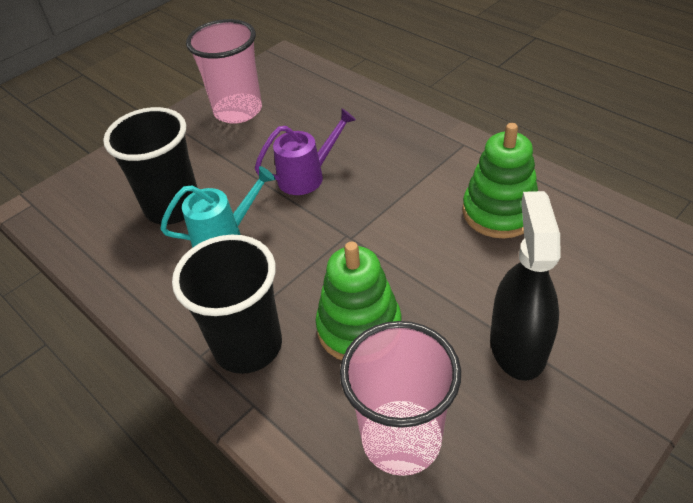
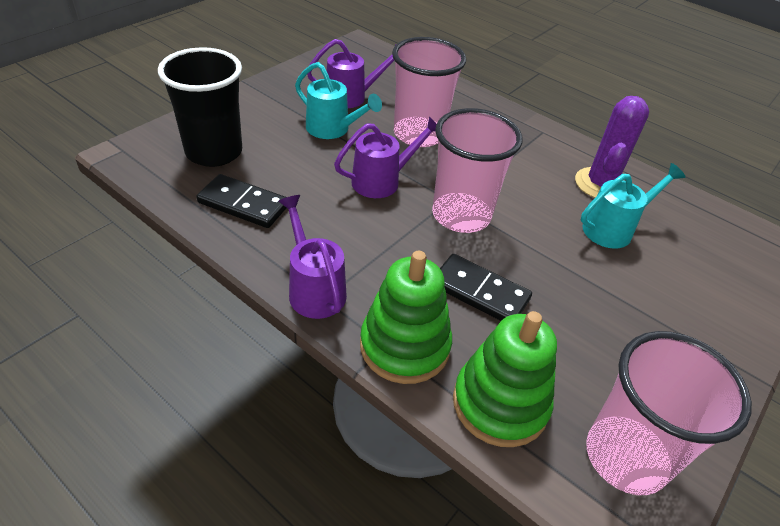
black cup: 2 -> 1
black domino: 0 -> 2
black spray bottle: 1 -> 0
pink cup: 2 -> 3
purple cactus: 0 -> 1
purple watering can: 1 -> 3
turquoise watering can: 1 -> 2

